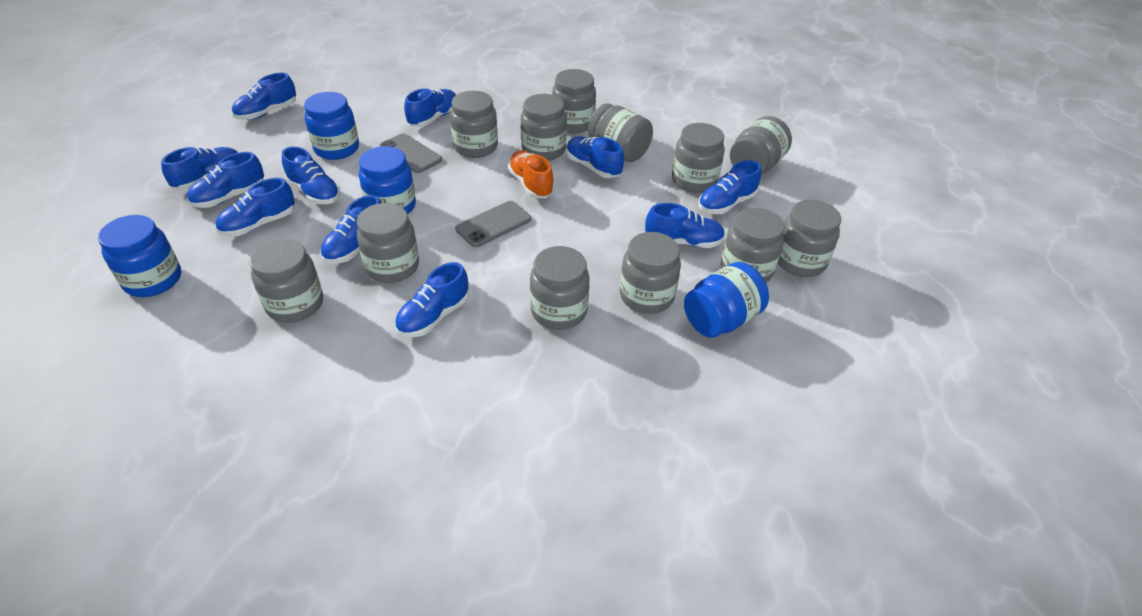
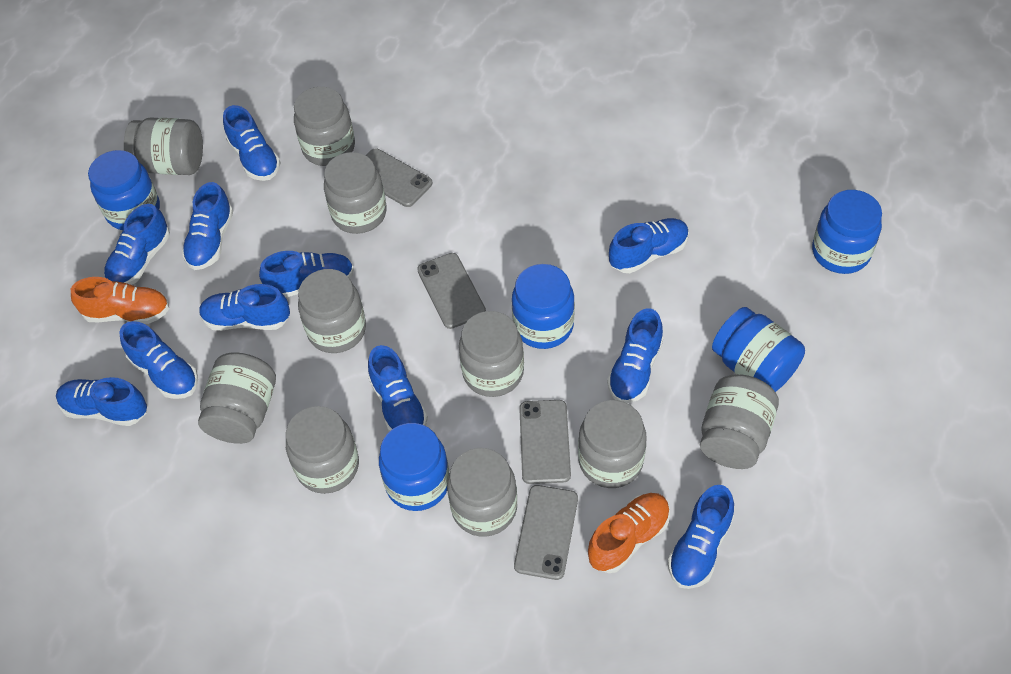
blue jar: 4 -> 5
grey jar: 12 -> 10
grey phone: 2 -> 4
orange shoe: 1 -> 2

